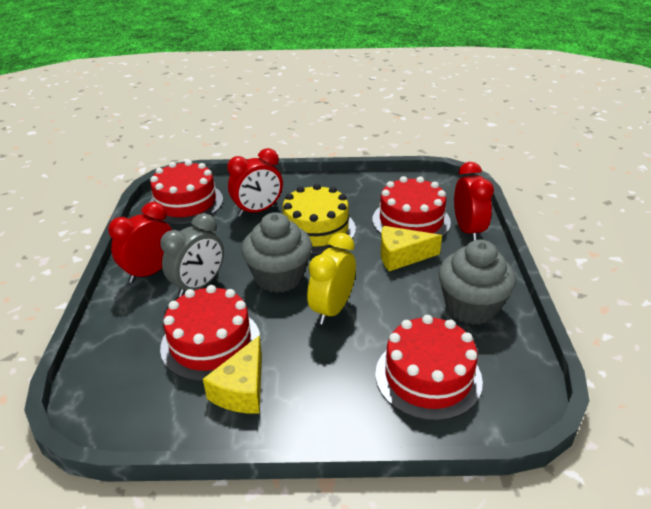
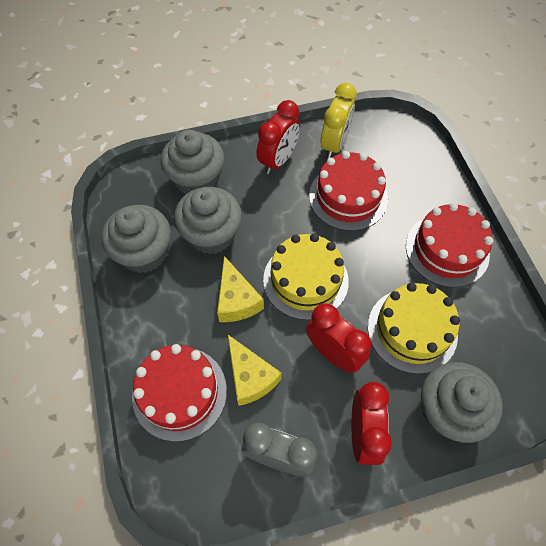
grey cupcake: 2 -> 4
red cake: 4 -> 3
yellow cake: 1 -> 2

